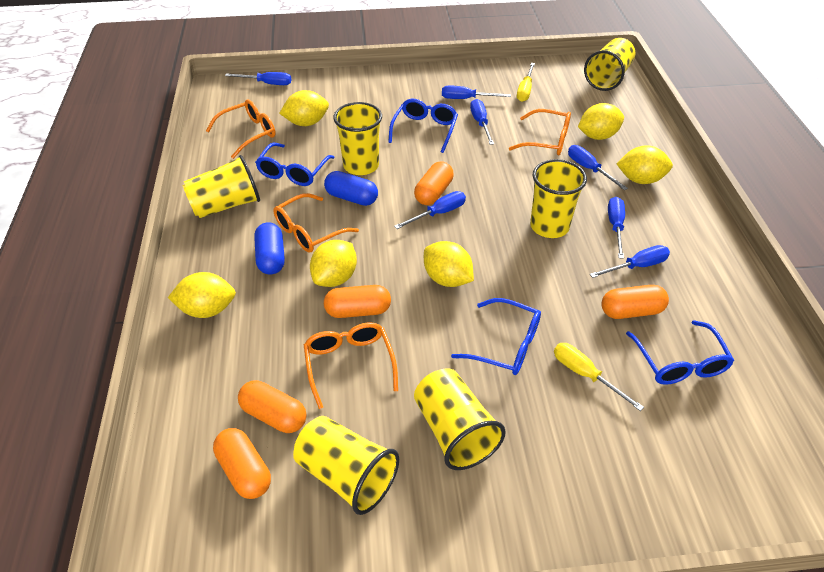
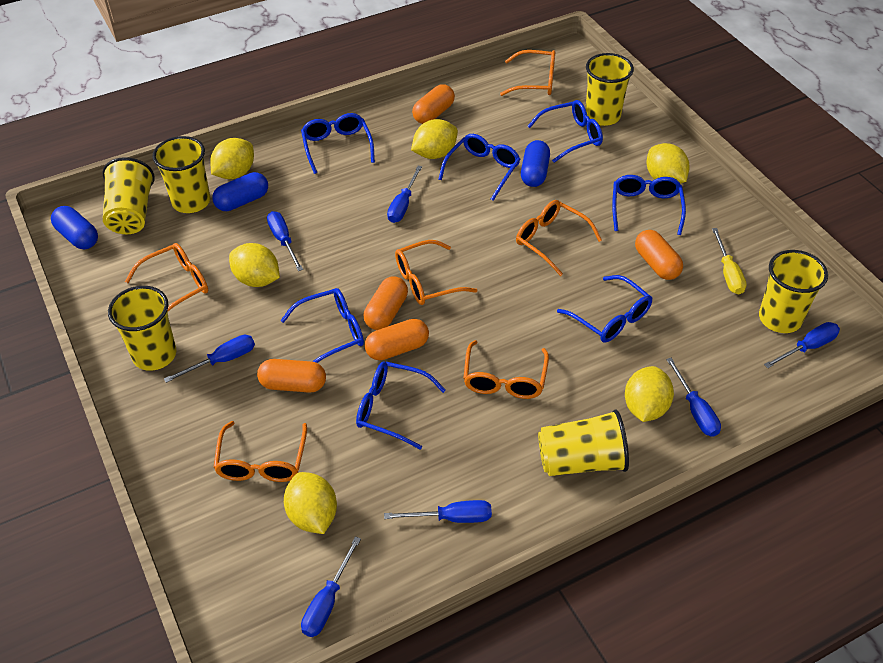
blue capsule: 2 -> 3
blue glasses: 4 -> 7
orange glasses: 4 -> 6
yellow screwdriver: 2 -> 1

